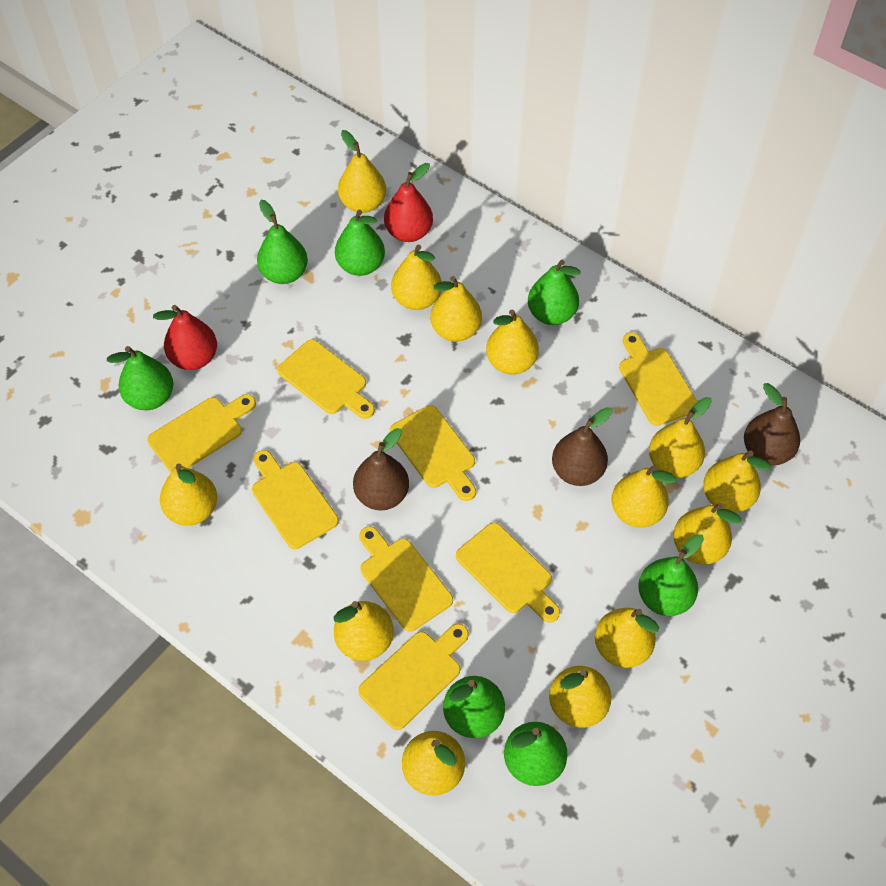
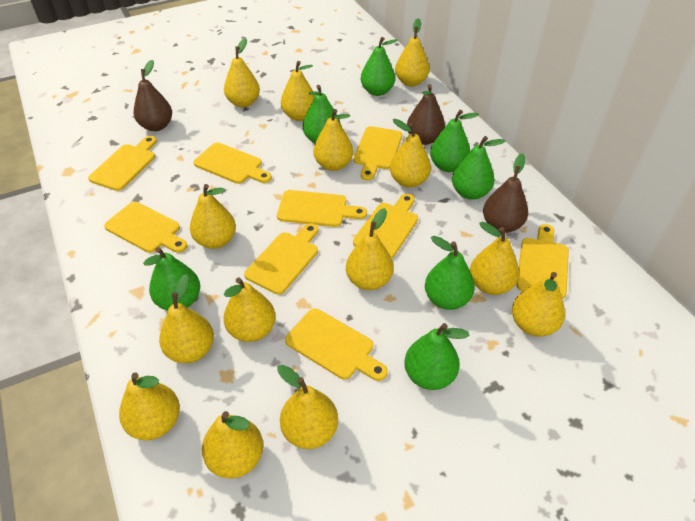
red pear: 2 -> 0
yellow cutting board: 8 -> 9
yellow pear: 13 -> 14

